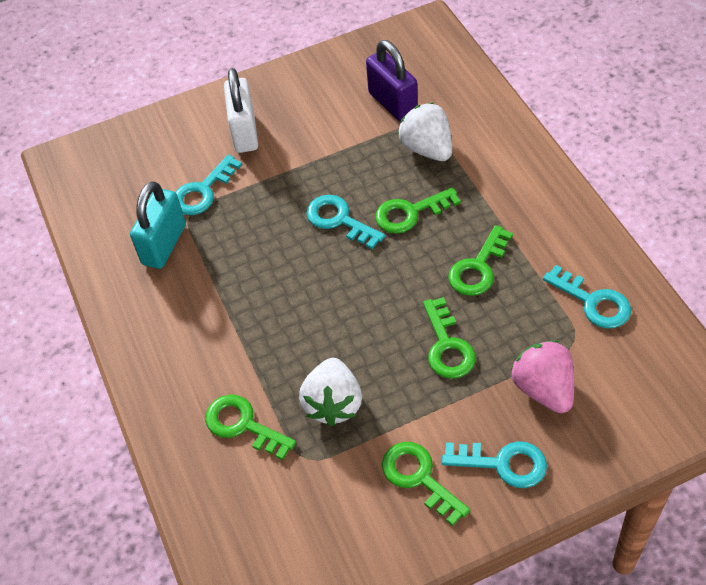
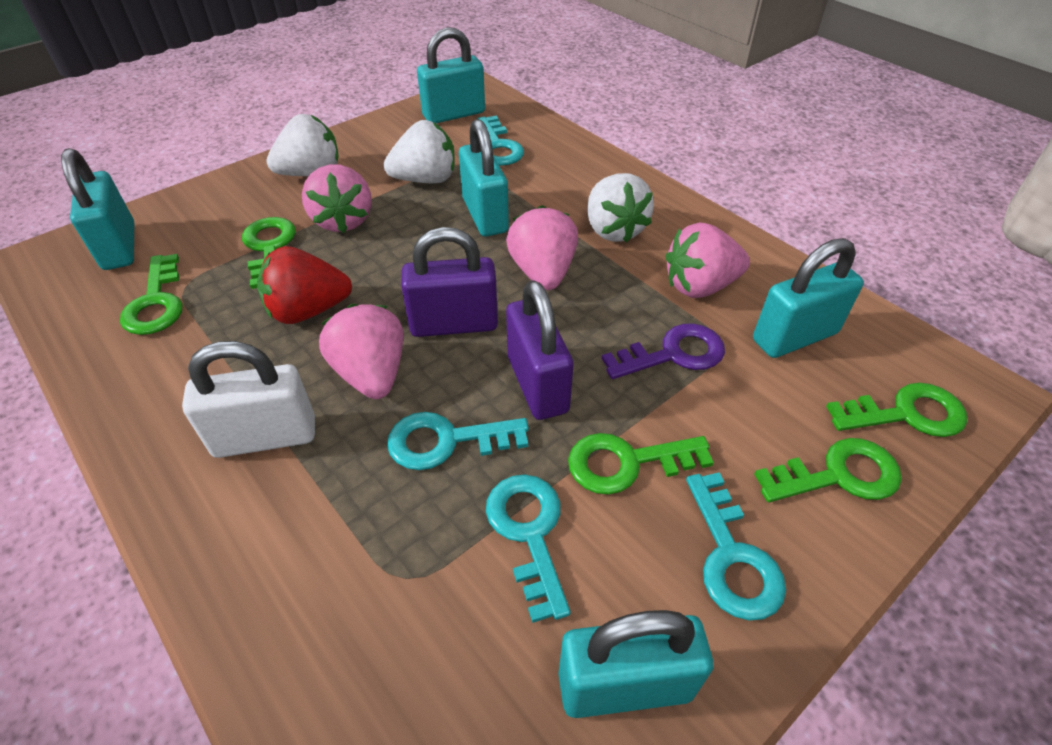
pink strawberry: 1 -> 4
purple key: 0 -> 1
purple padlock: 1 -> 2
red strawberry: 0 -> 1
turquoise padlock: 1 -> 5
white strawberry: 2 -> 3

